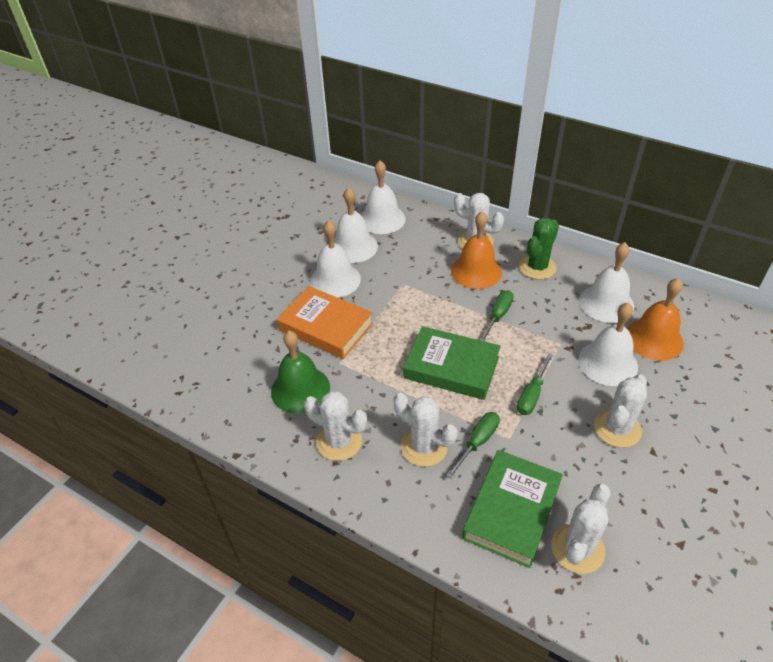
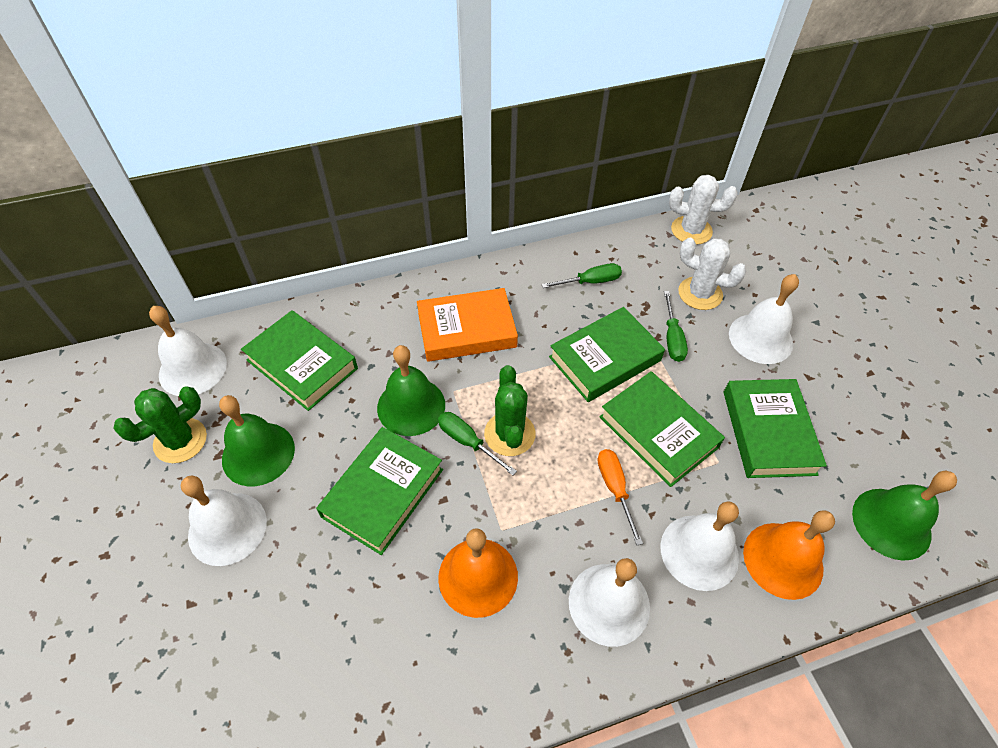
green bell: 1 -> 3
green book: 2 -> 5
green cactus: 1 -> 2
orange screwdriver: 0 -> 1
white cactus: 5 -> 2

